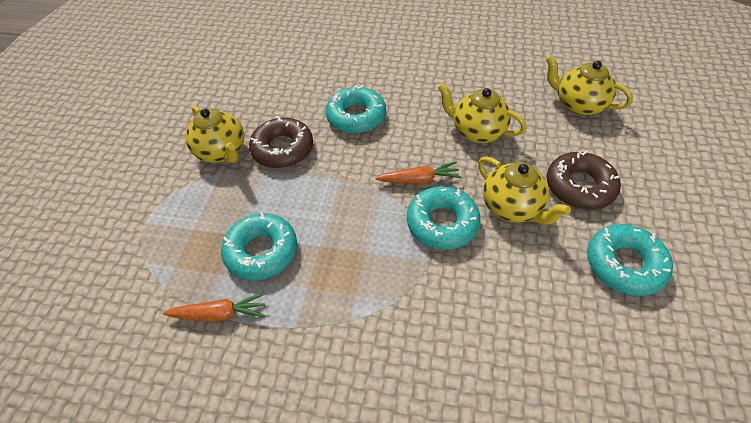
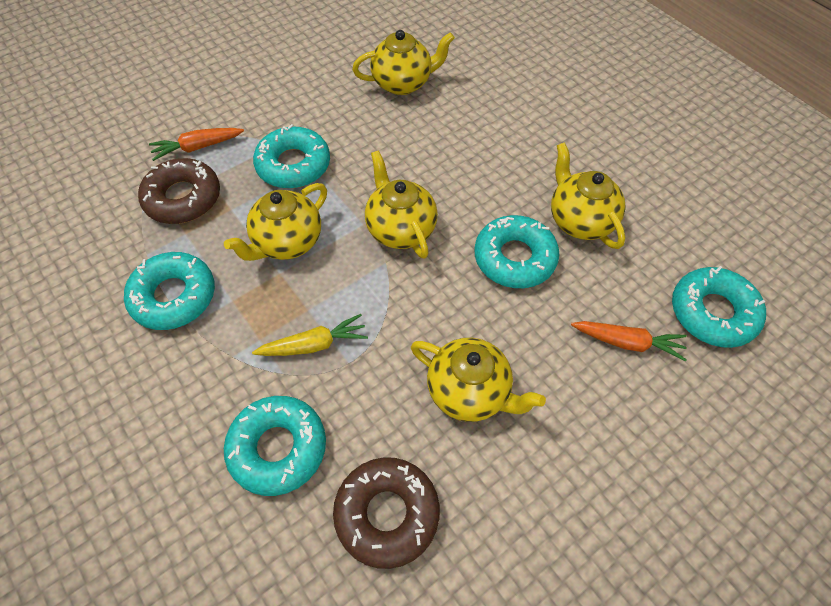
turquoise donut: 4 -> 5
yellow carrot: 0 -> 1
yellow teapot: 4 -> 5

